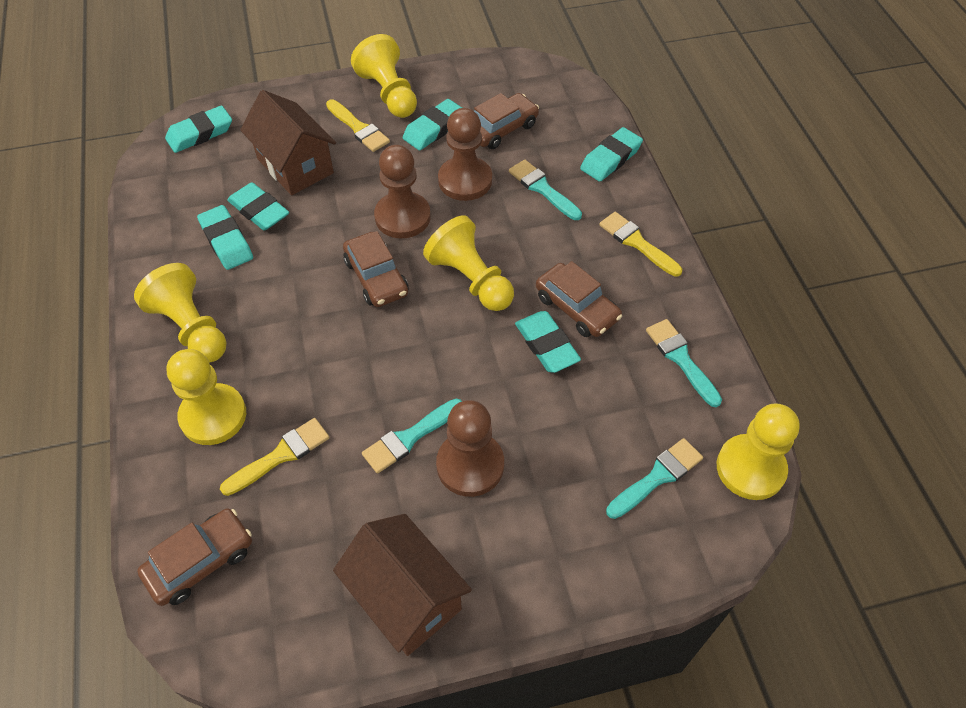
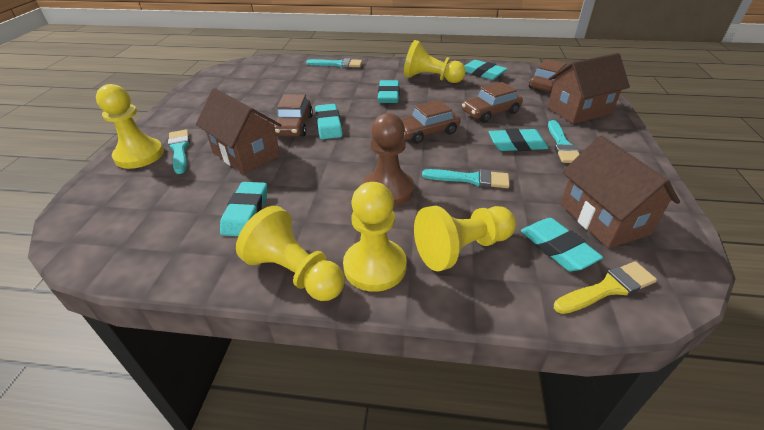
brown house: 2 -> 3
brown pawn: 3 -> 1
yellow brush: 3 -> 1

